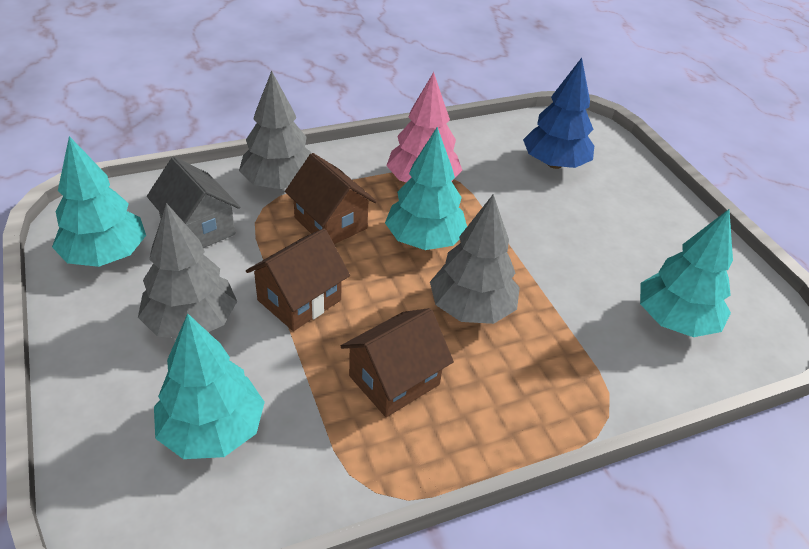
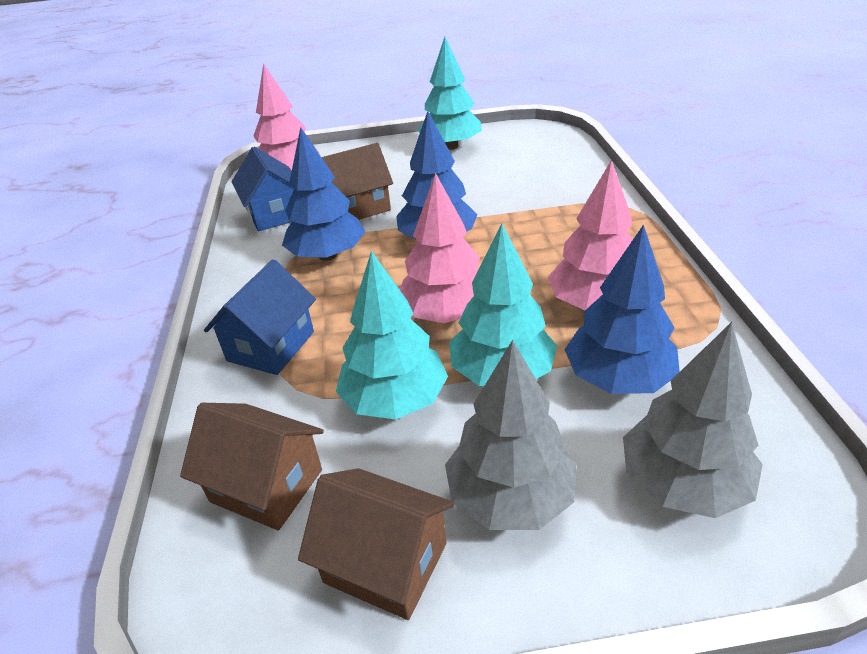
blue house: 0 -> 2
blue tree: 1 -> 3
grey house: 1 -> 0
grey tree: 3 -> 2
pink tree: 1 -> 3
turquoise tree: 4 -> 3

